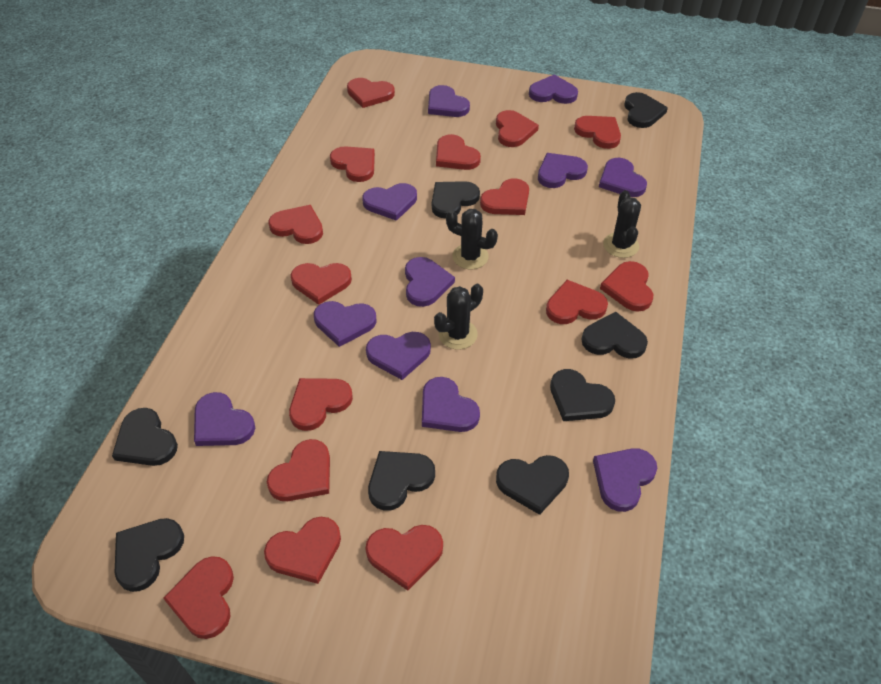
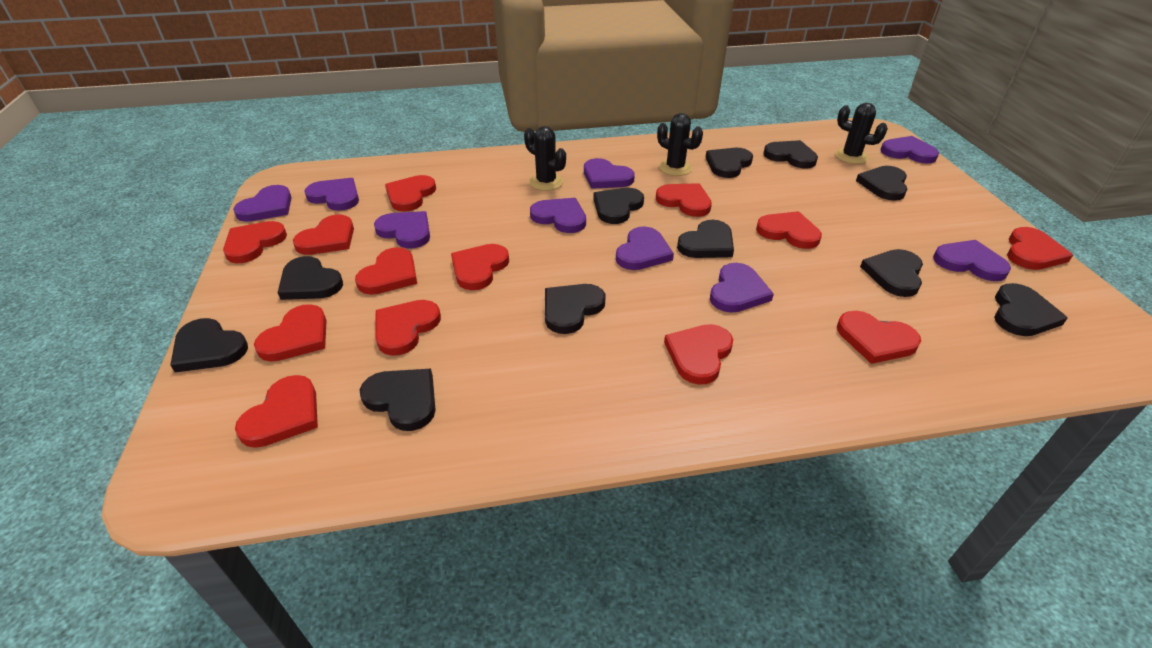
black heart: 8 -> 11
purple heart: 11 -> 9
red heart: 15 -> 13

